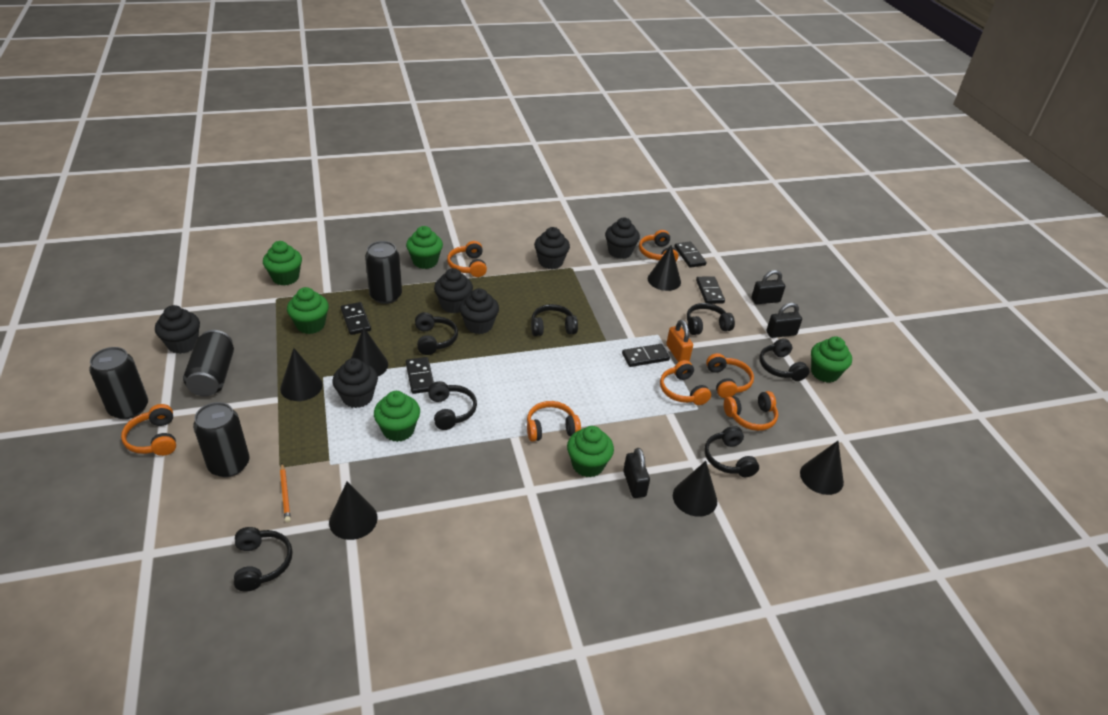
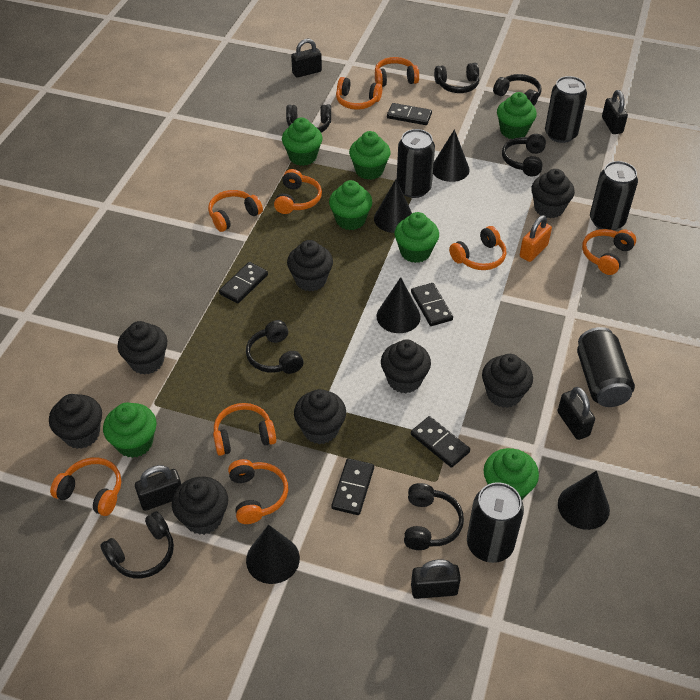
black can: 4 -> 5
black cone: 6 -> 5
black cupcake: 6 -> 8
black padlock: 3 -> 5
green cupcake: 6 -> 7
orange headphones: 7 -> 9
orange pencil: 1 -> 0

